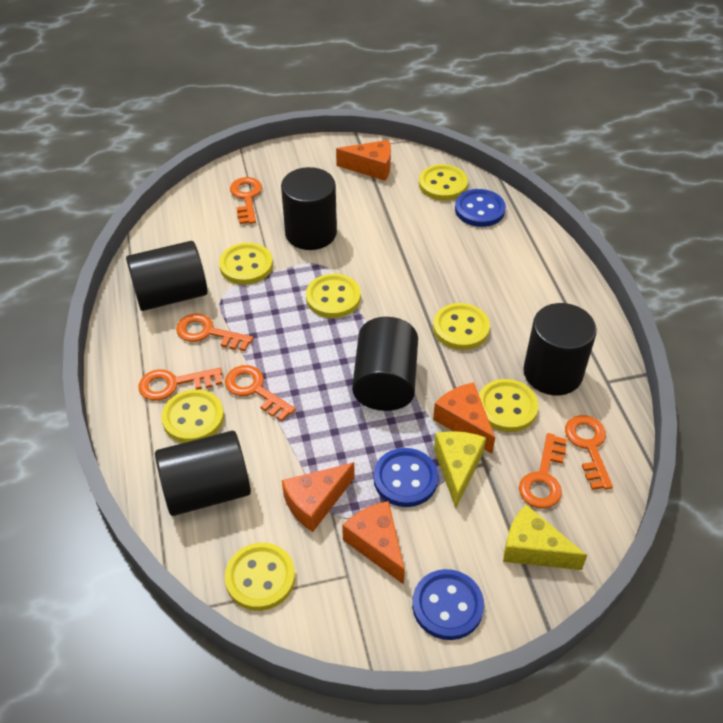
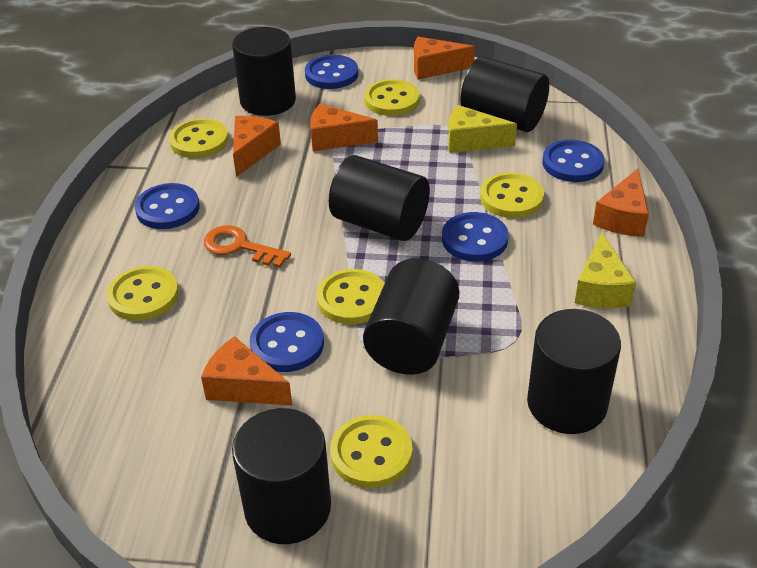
black cylinder: 5 -> 6
blue button: 3 -> 5
orange cheese: 4 -> 5
orange key: 6 -> 1
yellow button: 7 -> 6

